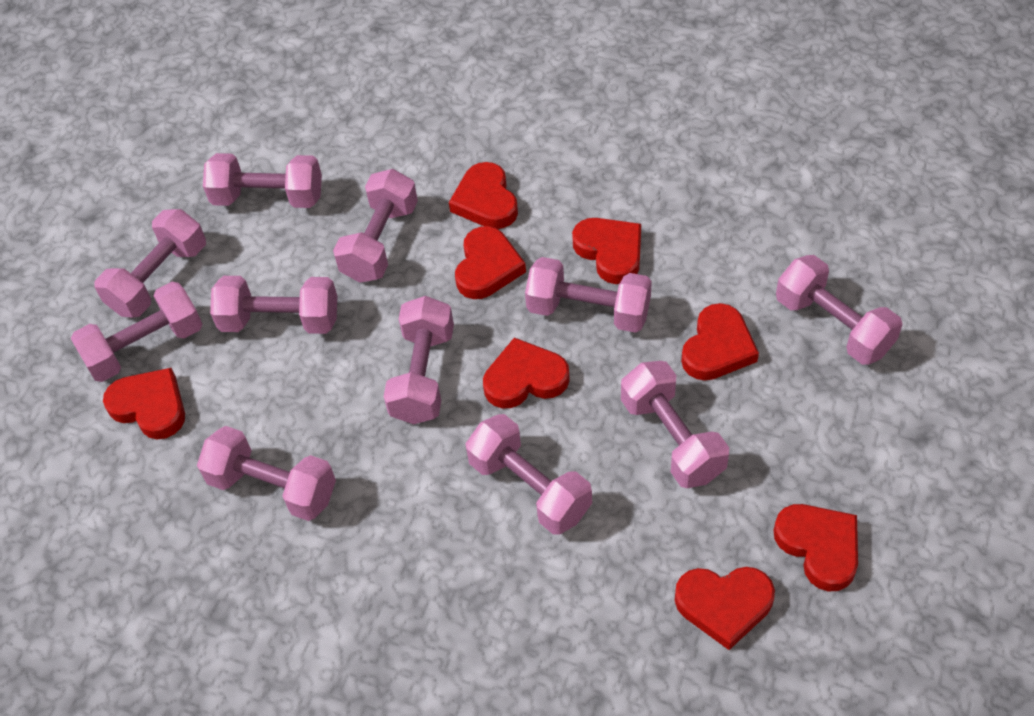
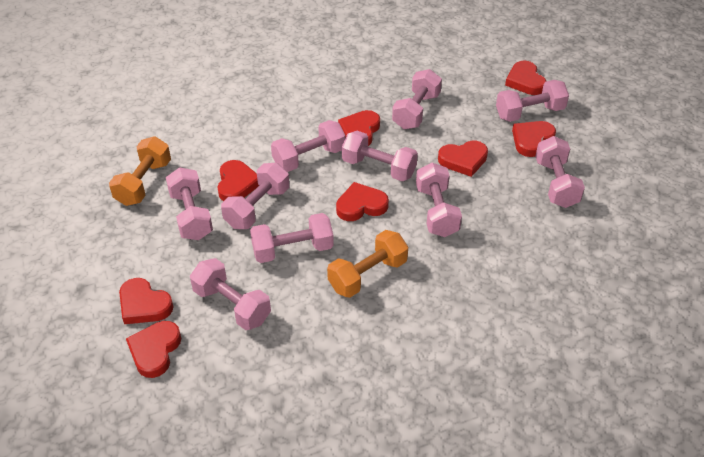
orange dumbbell: 0 -> 2
pink dumbbell: 11 -> 10

